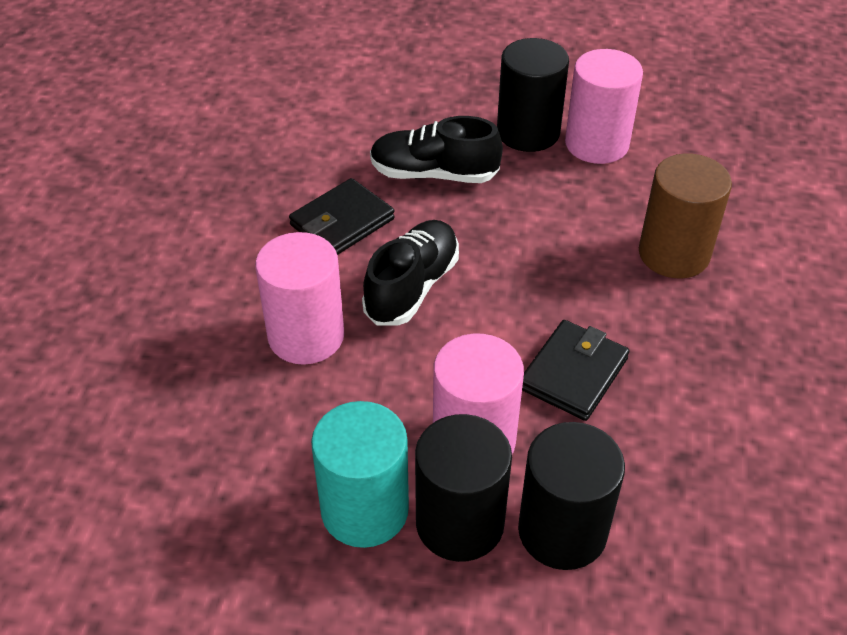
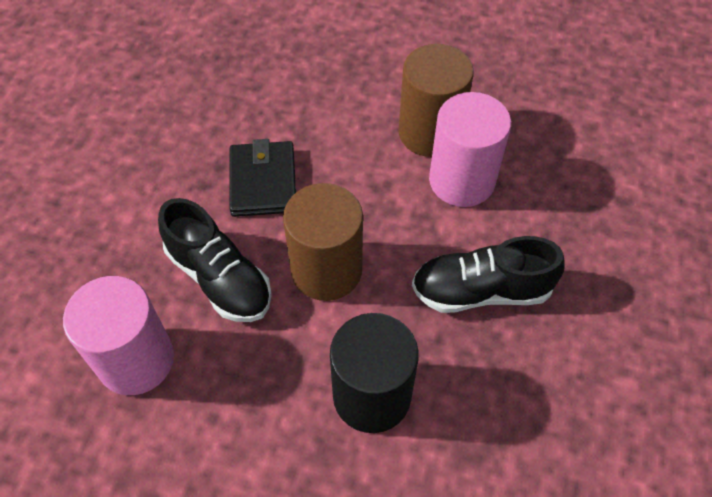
black cylinder: 3 -> 1
black wallet: 2 -> 1
brown cylinder: 1 -> 2
pink cylinder: 3 -> 2
turquoise cylinder: 1 -> 0

